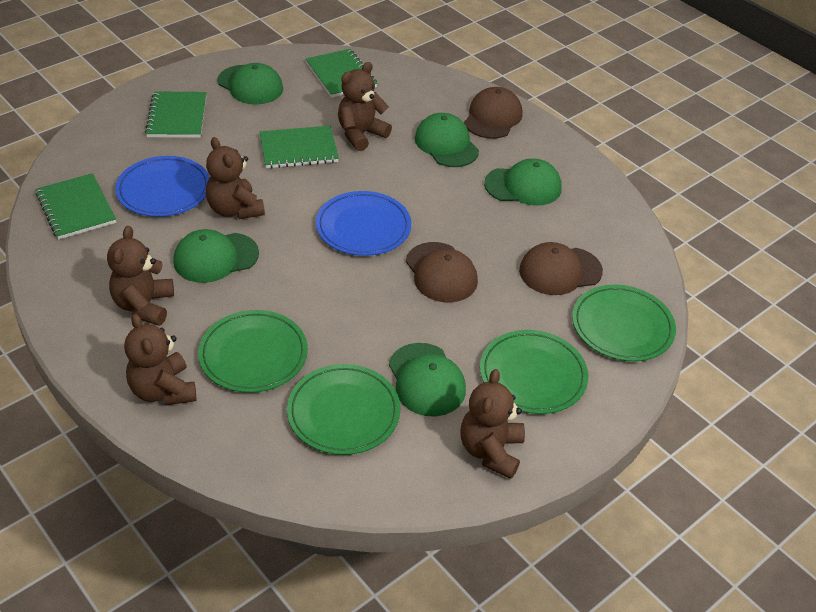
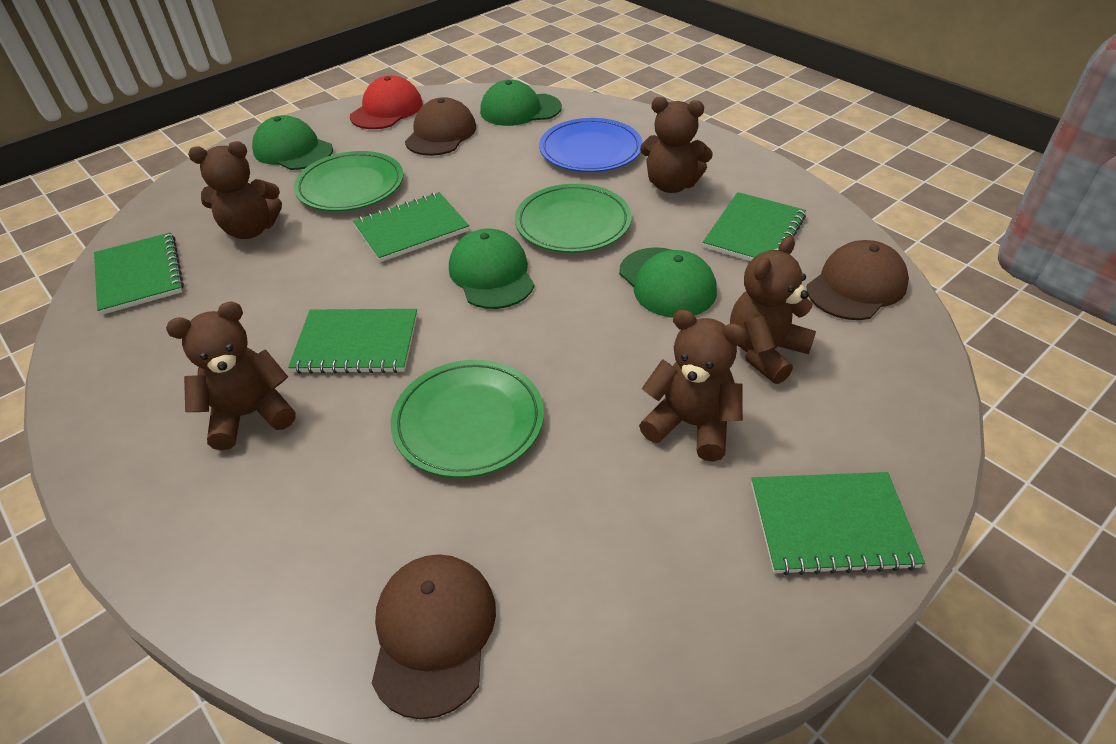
blue plate: 2 -> 1
green cap: 5 -> 4
green notebook: 4 -> 5
green plate: 4 -> 3
red cap: 0 -> 1

